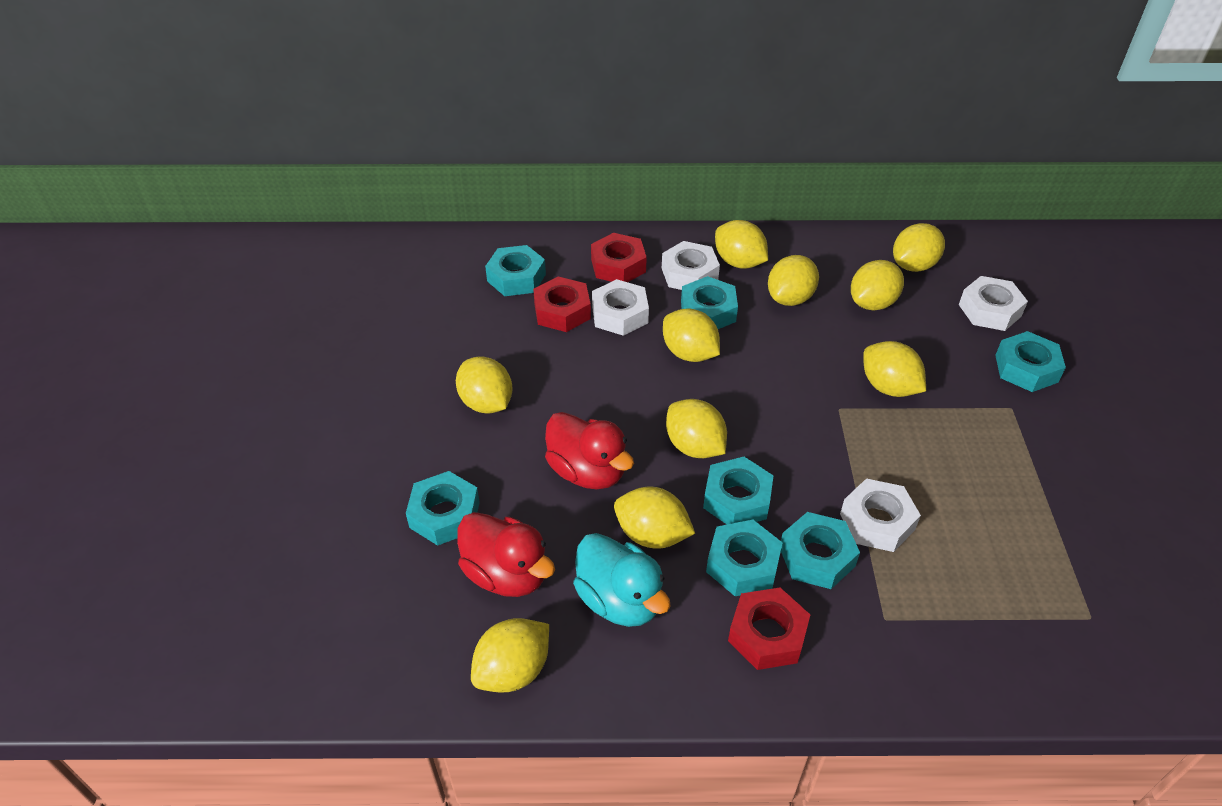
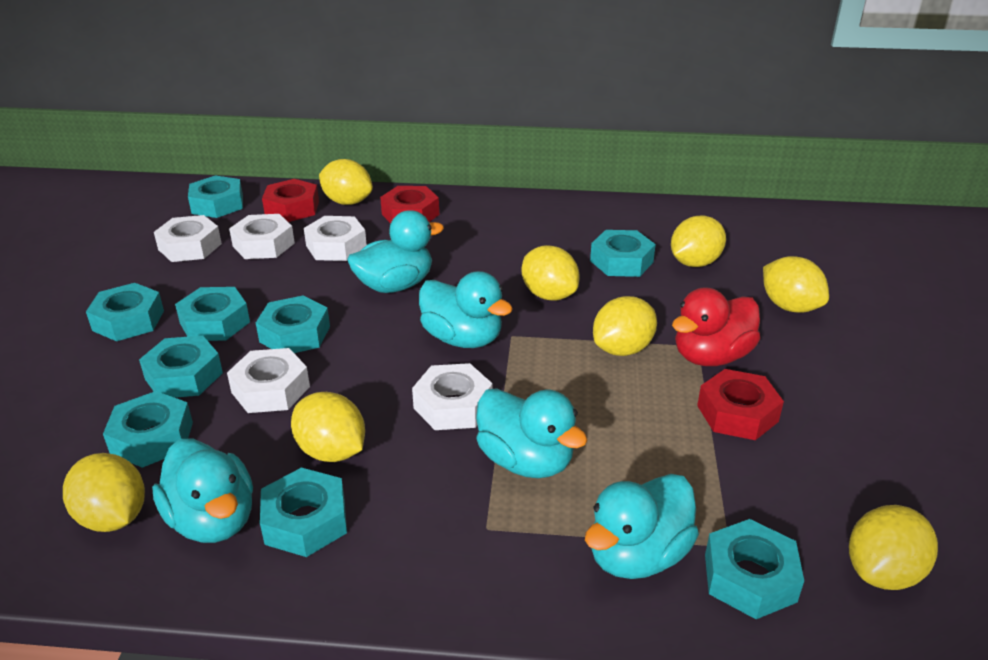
red duck: 2 -> 1
turquoise duck: 1 -> 5
turquoise nut: 7 -> 9
white nut: 4 -> 5
yellow lemon: 10 -> 8

